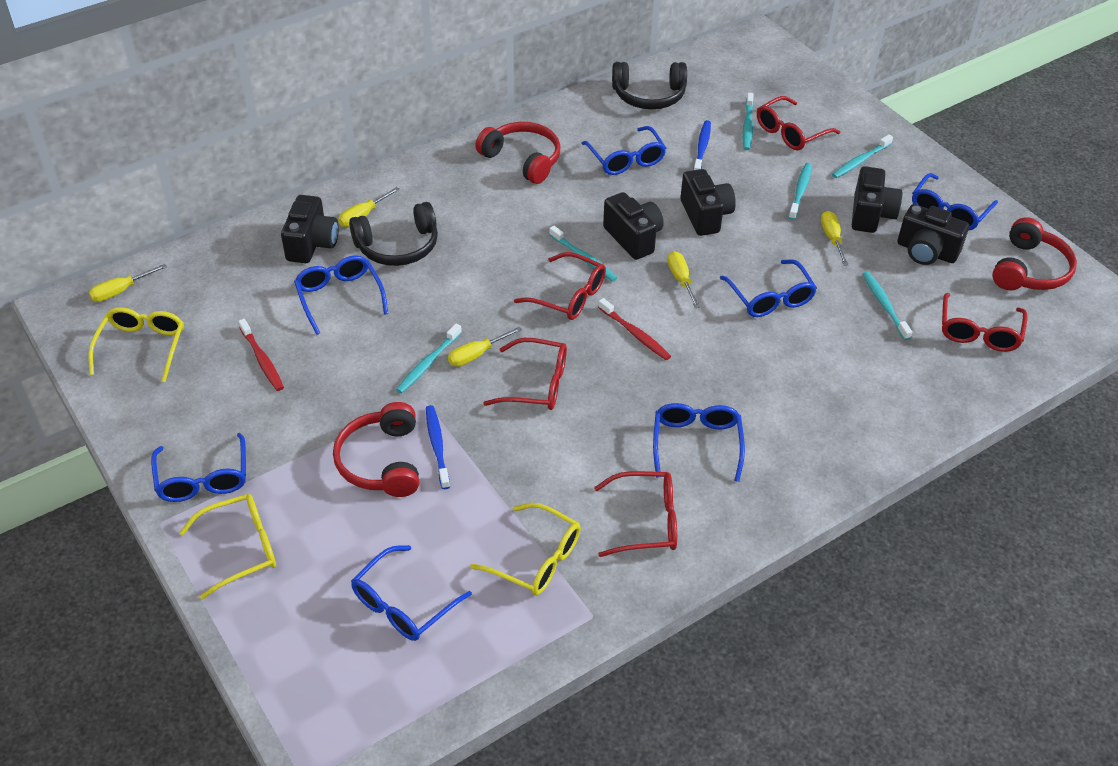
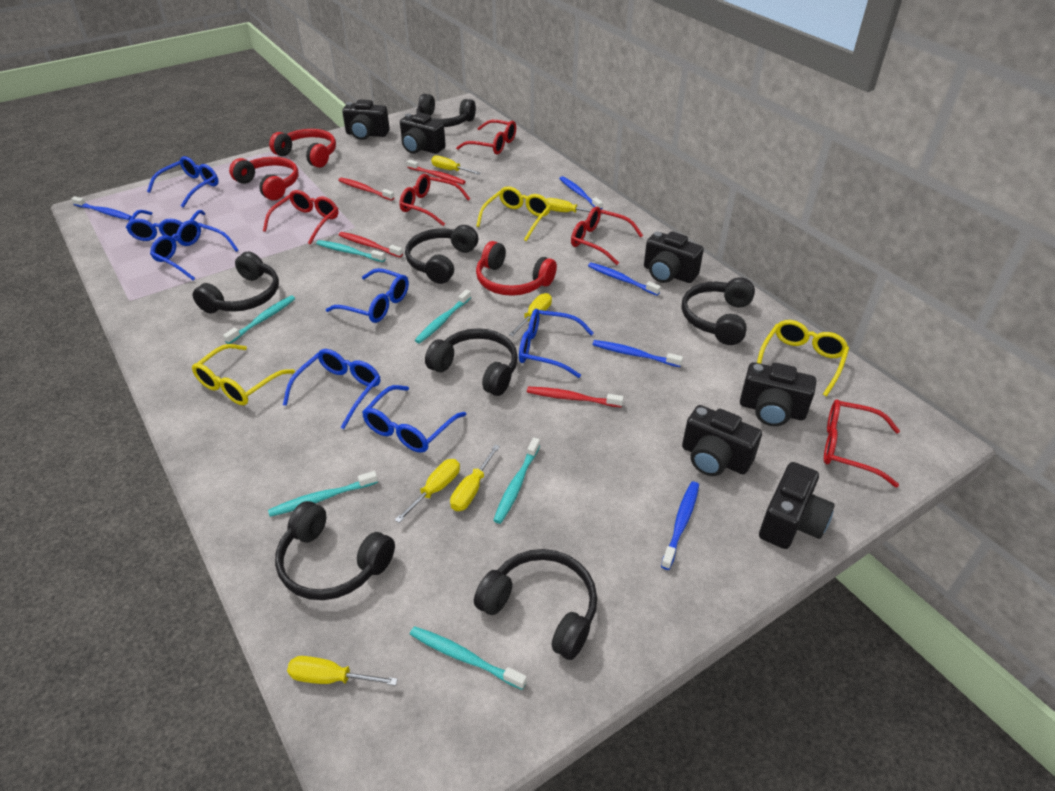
black camera: 5 -> 6
black headphones: 2 -> 7
blue toothbrush: 2 -> 5
red toothbrush: 2 -> 4
yellow screwdriver: 5 -> 6

